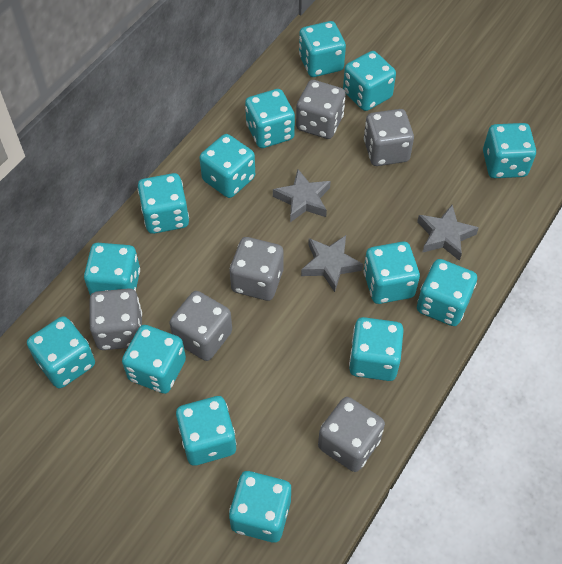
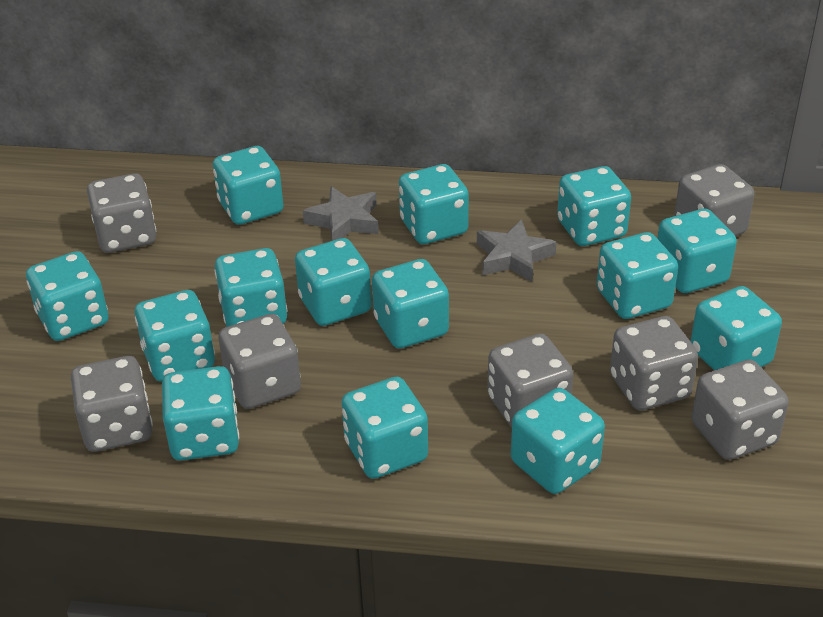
grey dice: 6 -> 7
grey star: 3 -> 2

